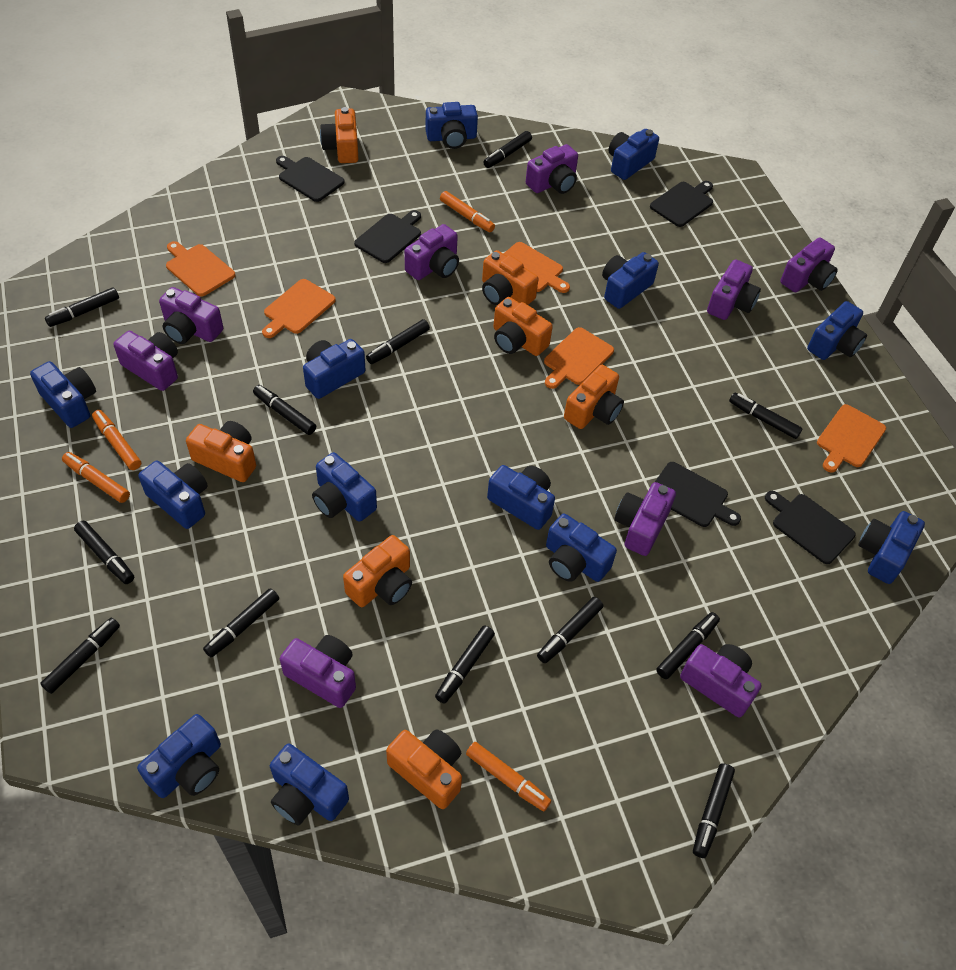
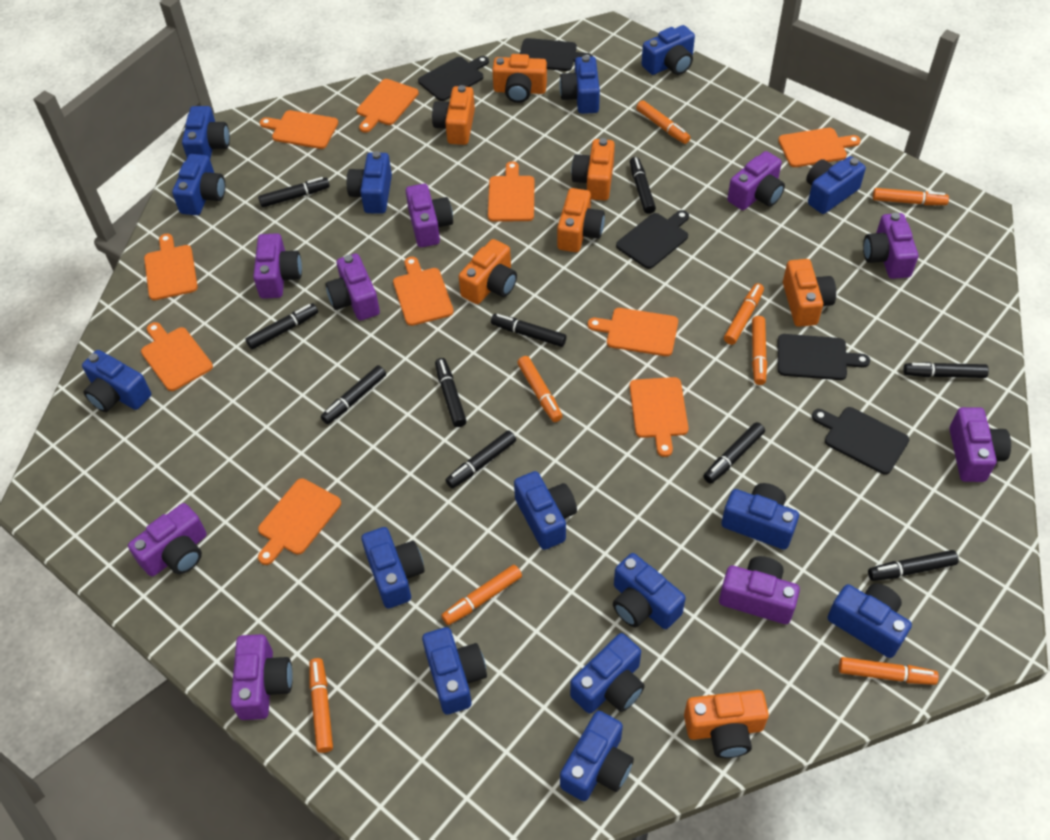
black marker: 12 -> 10
blue camera: 13 -> 15
orange cutting board: 5 -> 10
orange marker: 4 -> 8

